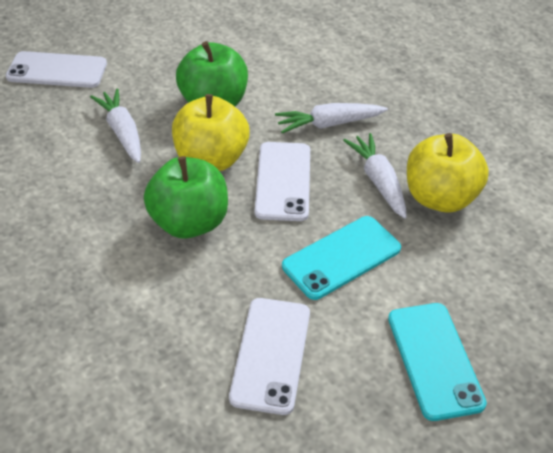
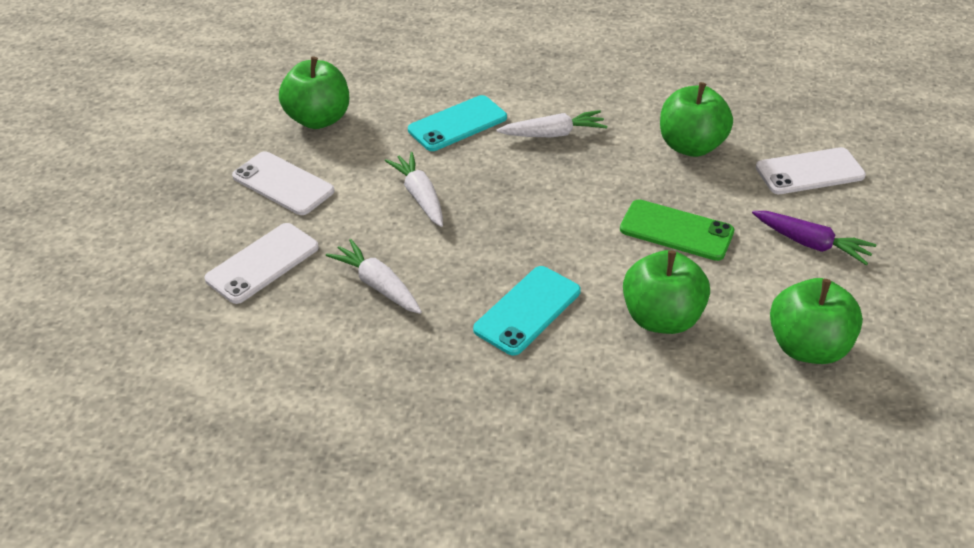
green apple: 2 -> 4
green phone: 0 -> 1
purple carrot: 0 -> 1
yellow apple: 2 -> 0

